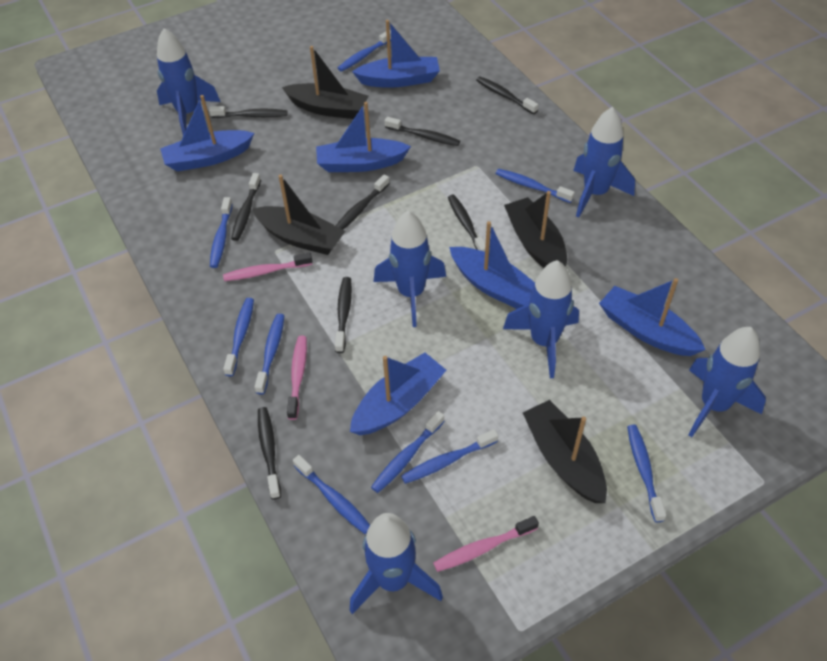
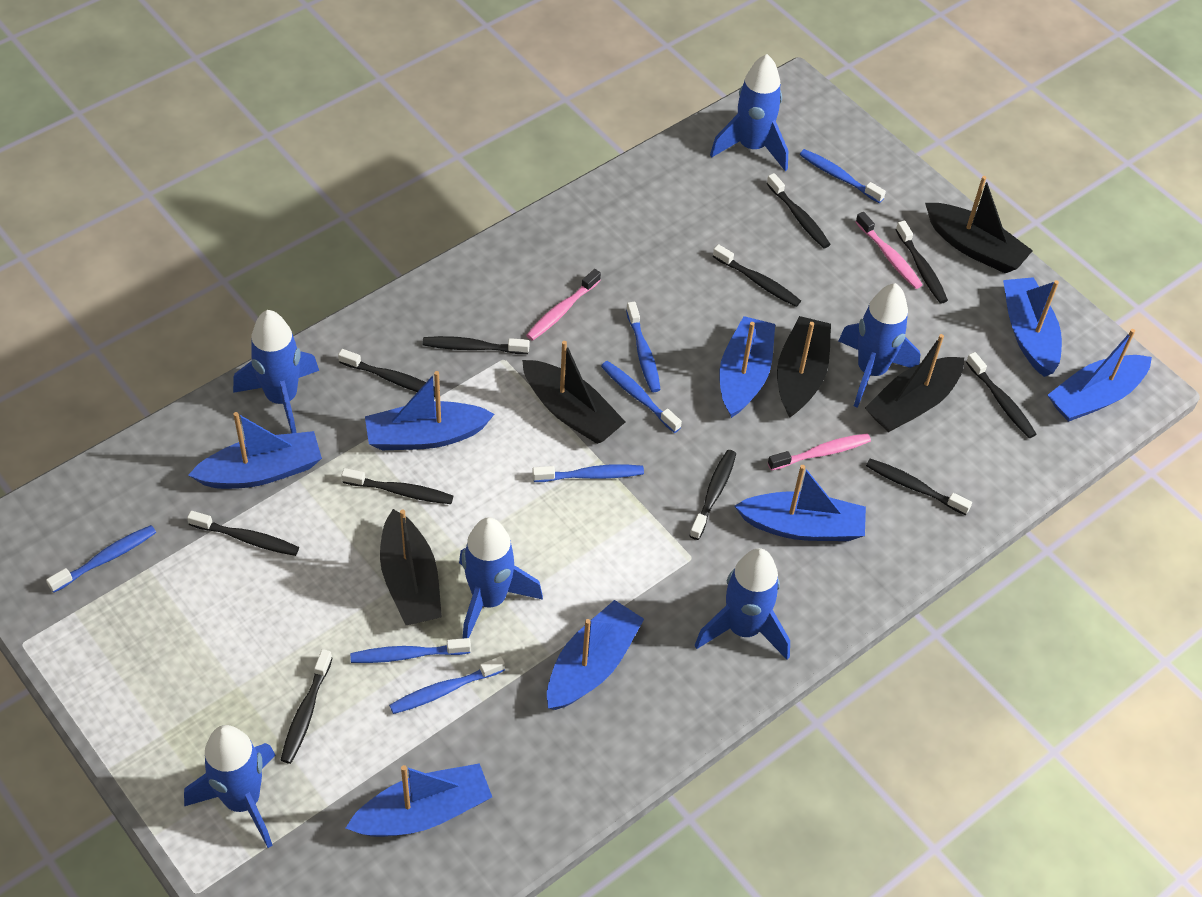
black boat: 4 -> 5
black toothbrush: 8 -> 11
blue boat: 6 -> 8
blue toothbrush: 9 -> 7

